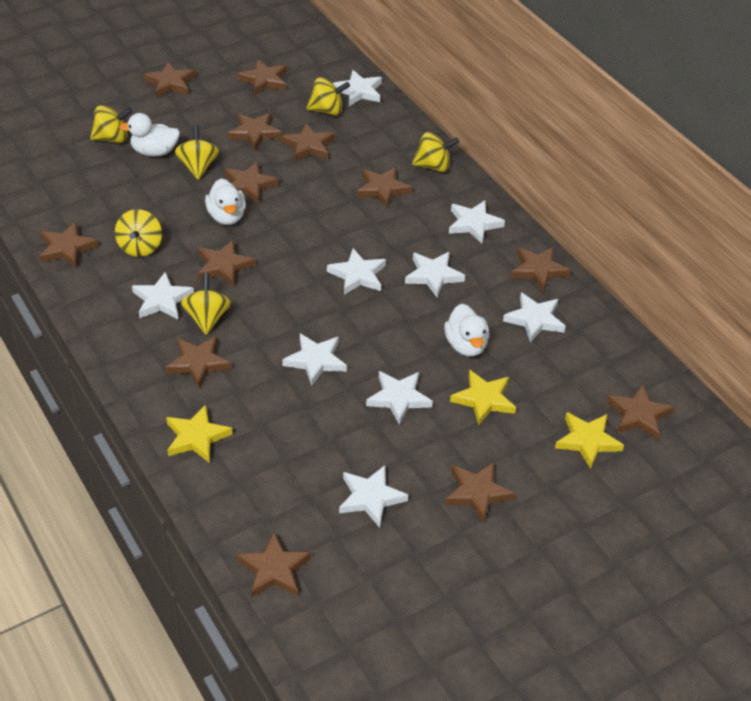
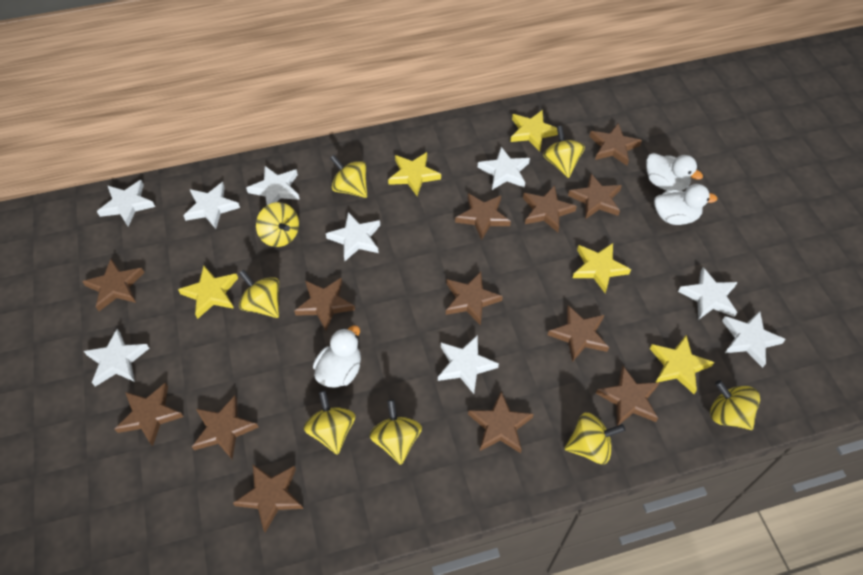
yellow spinning top: 6 -> 8
yellow star: 3 -> 5

